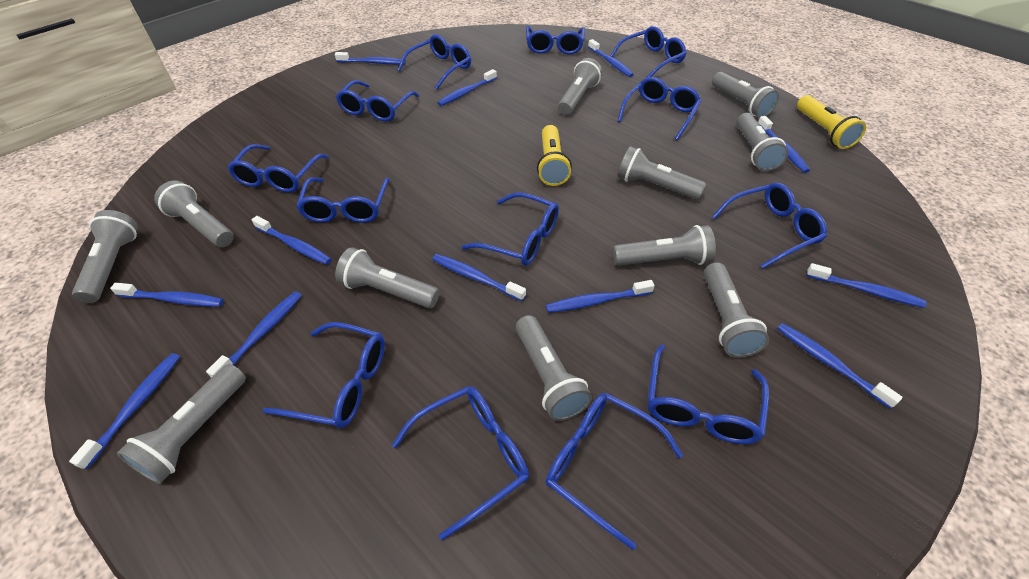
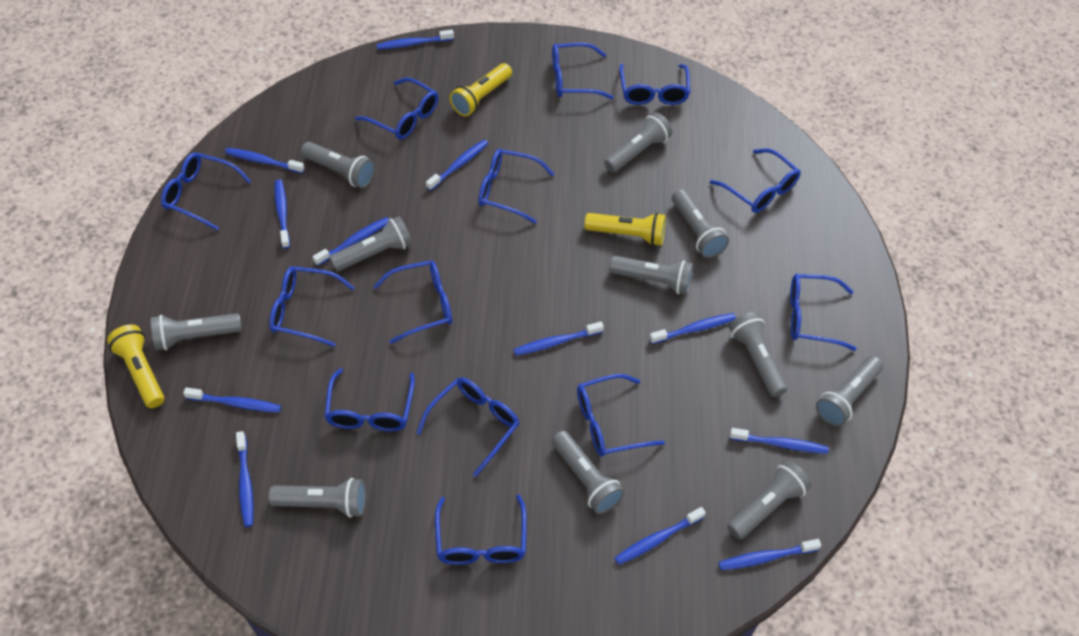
yellow flashlight: 2 -> 3

